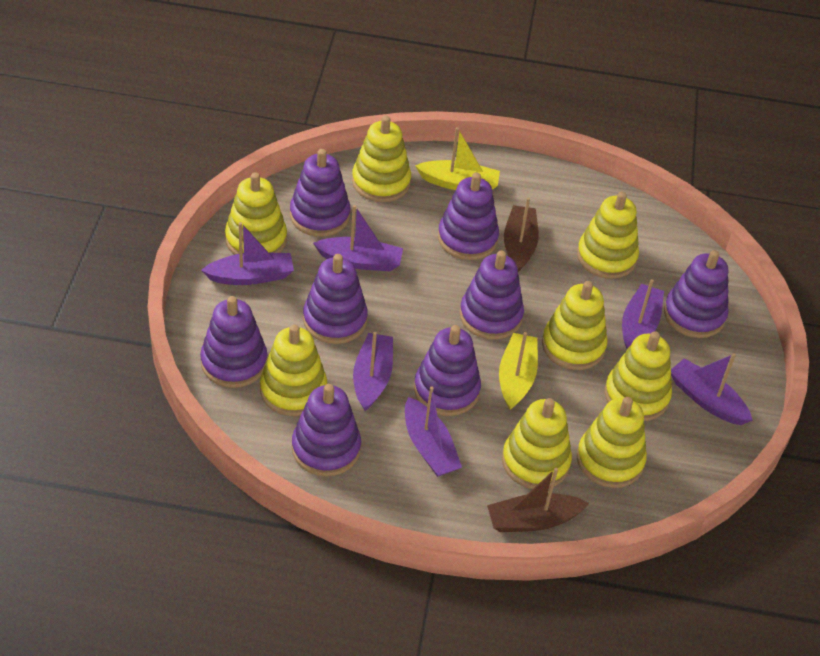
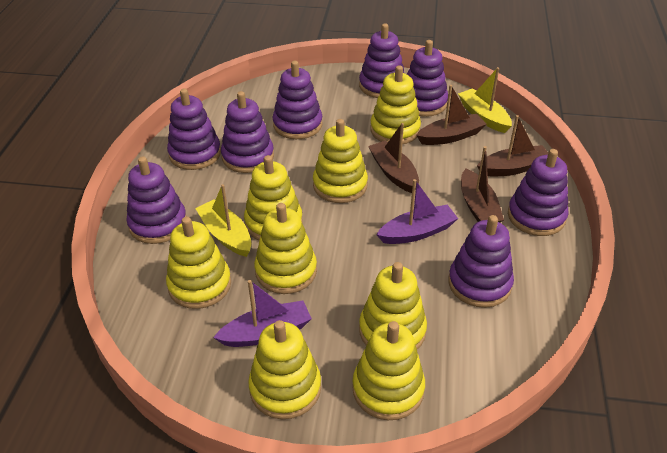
brown boat: 2 -> 4
purple boat: 6 -> 2

